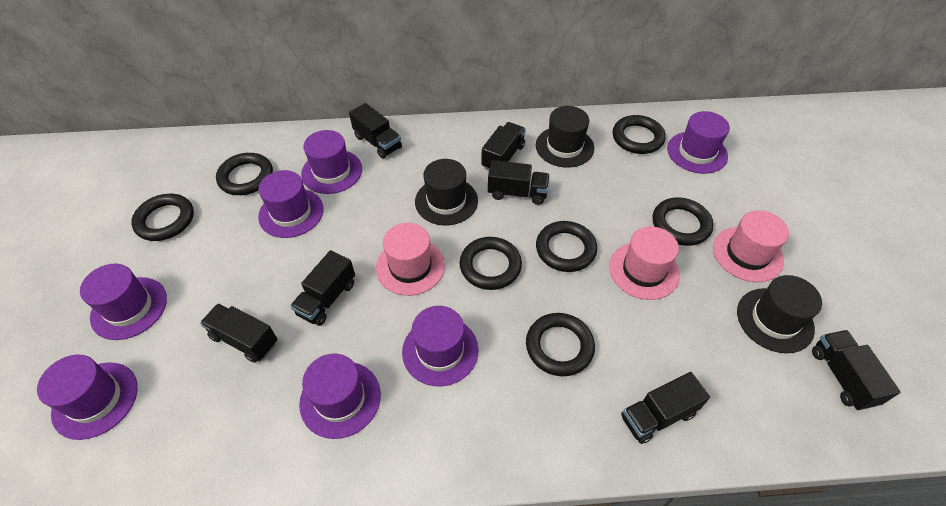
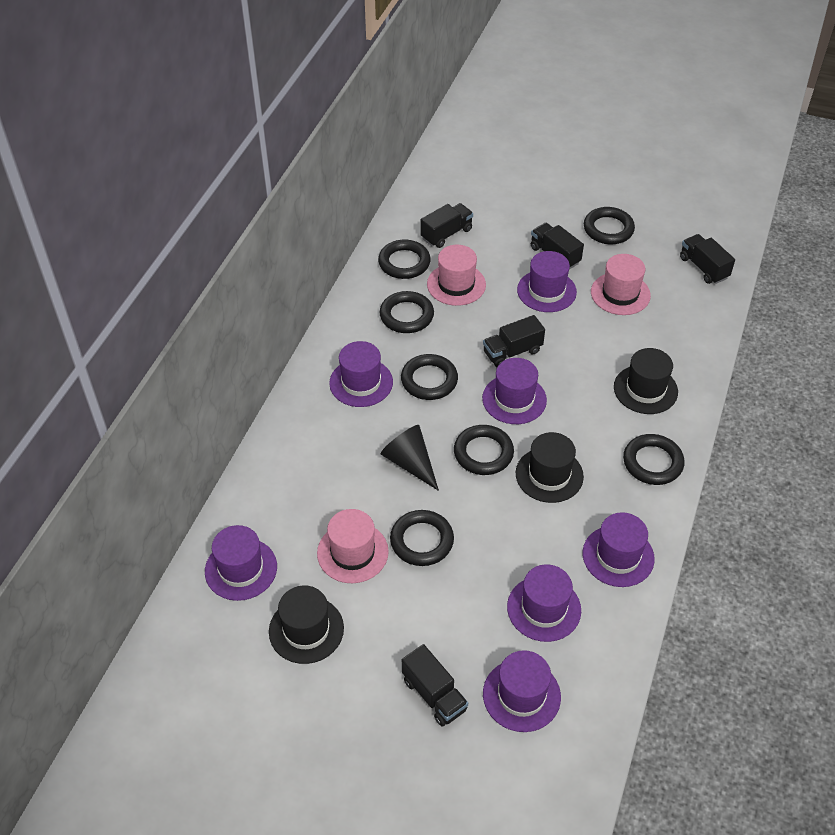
black cone: 0 -> 1
black truck: 7 -> 5

